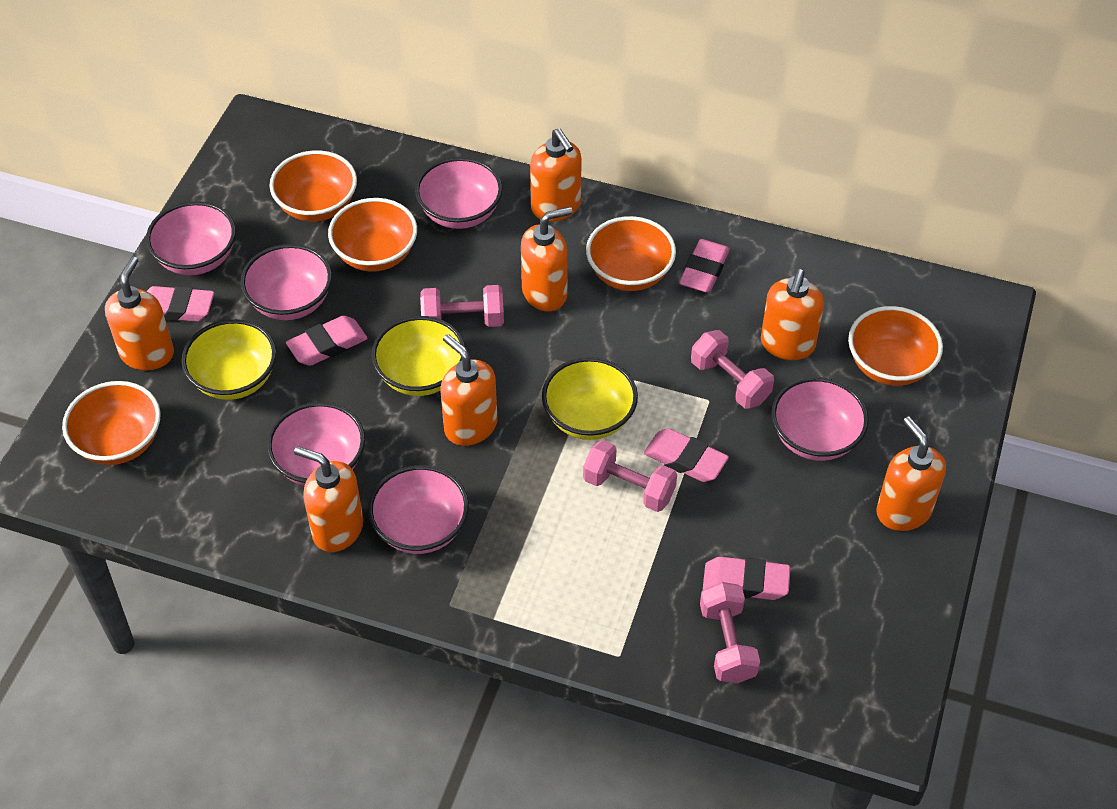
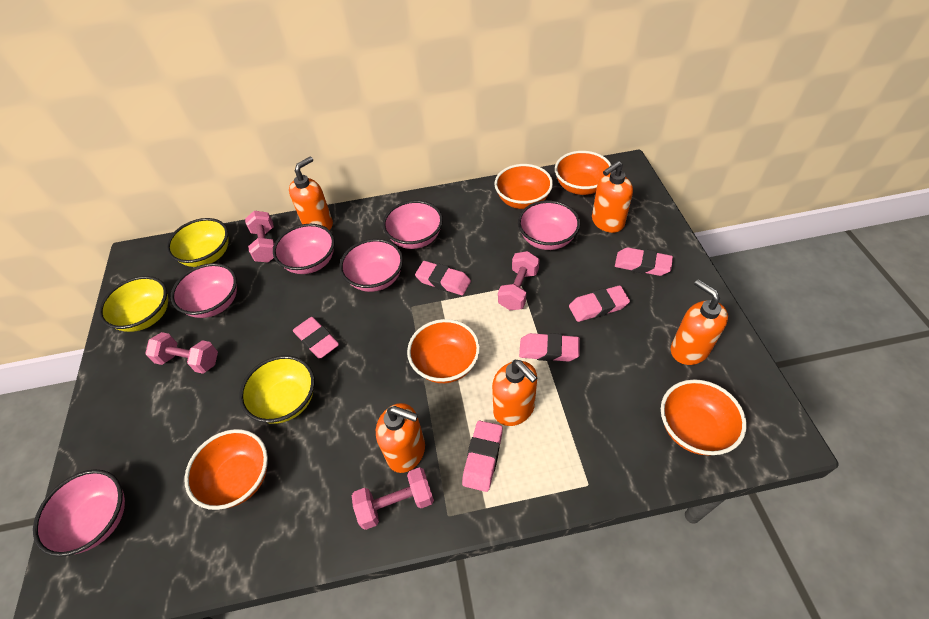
orange soap dispenser: 7 -> 5
pink eraser: 5 -> 6

